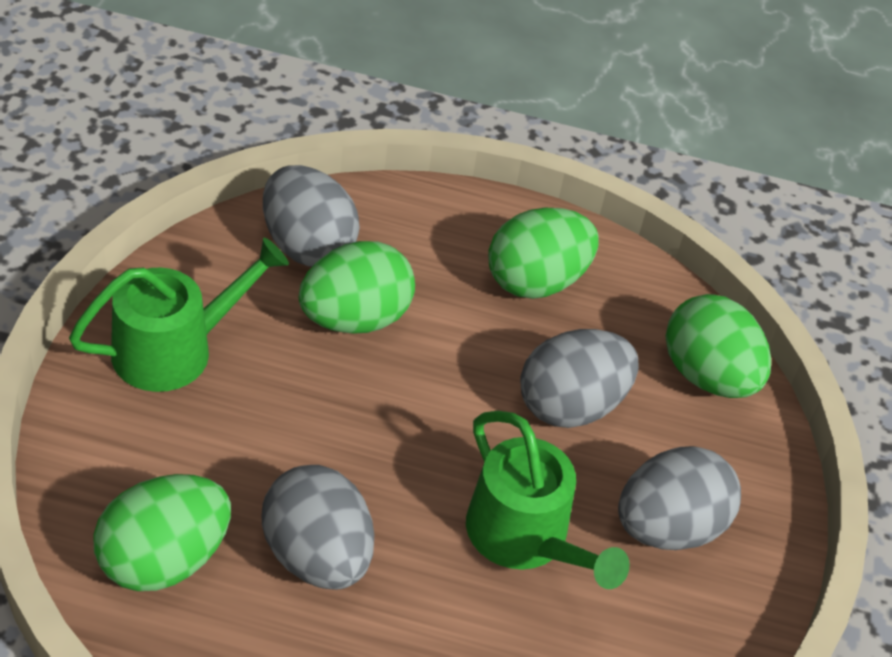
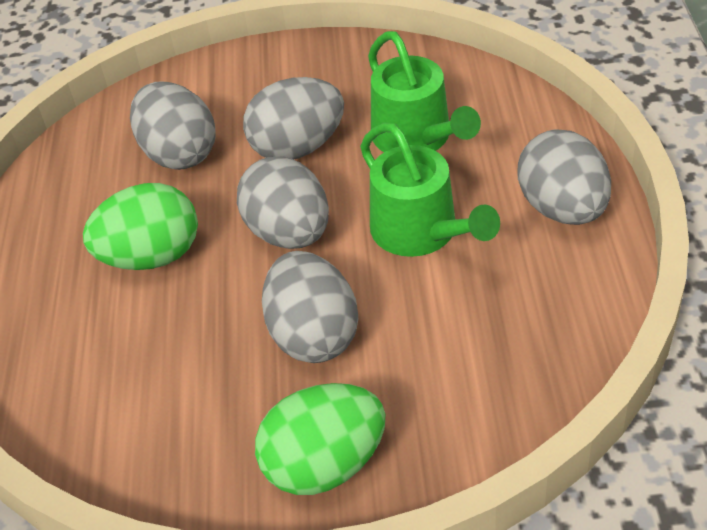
green egg: 4 -> 2
grey egg: 4 -> 5

